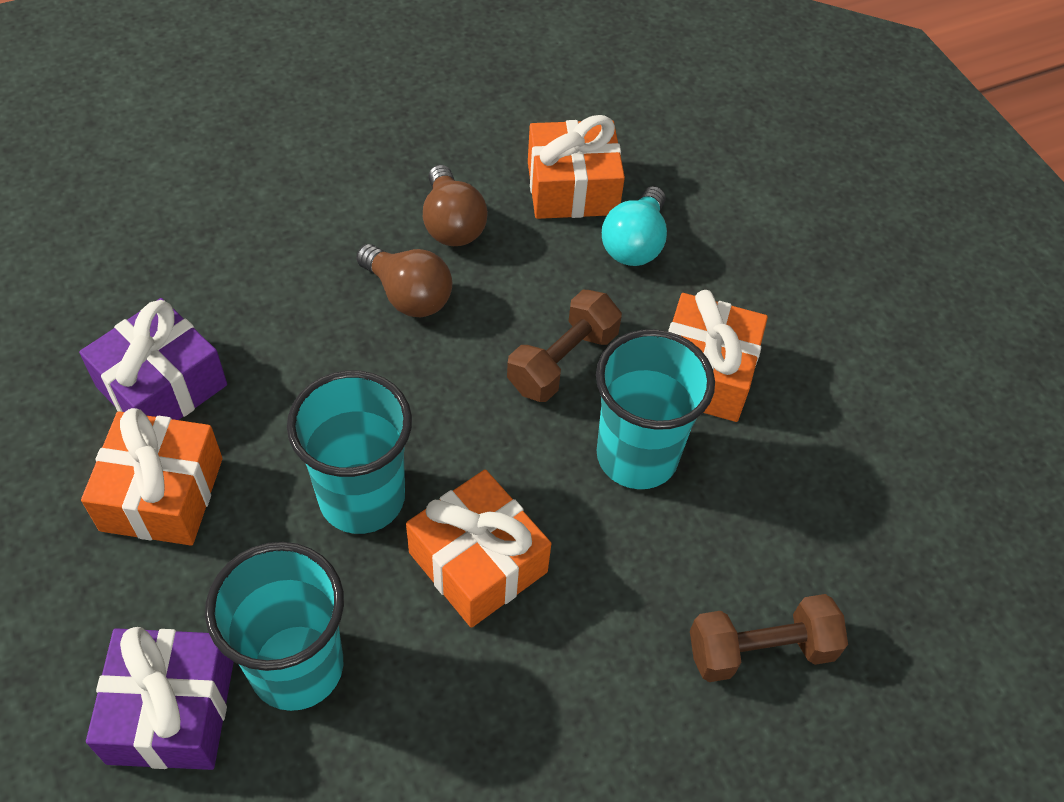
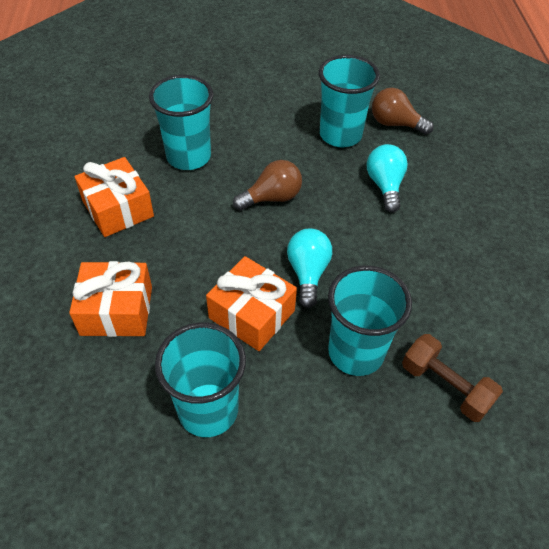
brown dumbbell: 2 -> 1
orange gift: 4 -> 3
purple gift: 2 -> 0
turquoise cup: 3 -> 4
turquoise light bulb: 1 -> 2

